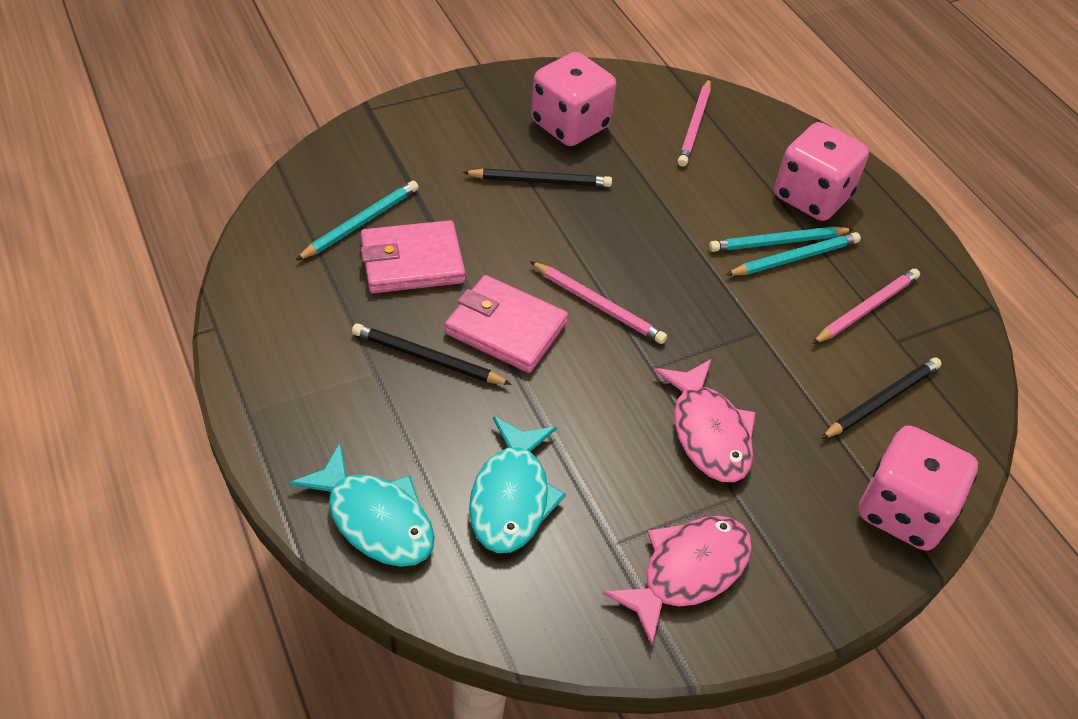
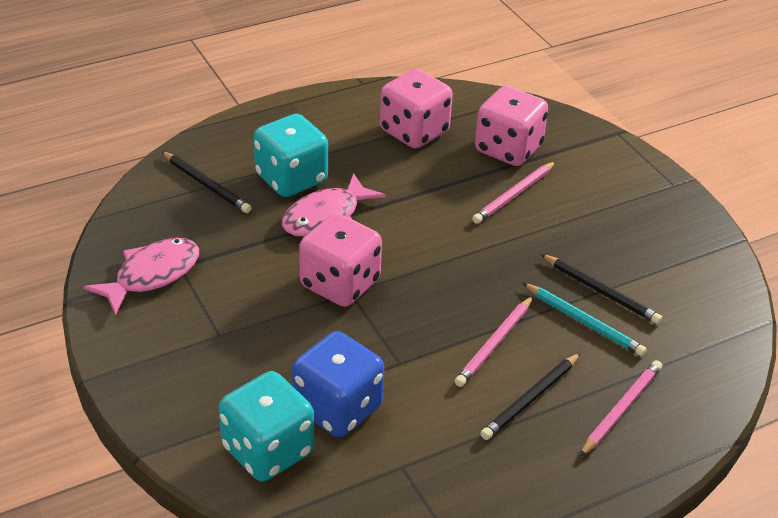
blue dice: 0 -> 1
pink wallet: 2 -> 0
turquoise dice: 0 -> 2
turquoise fish: 2 -> 0
turquoise pencil: 3 -> 1

